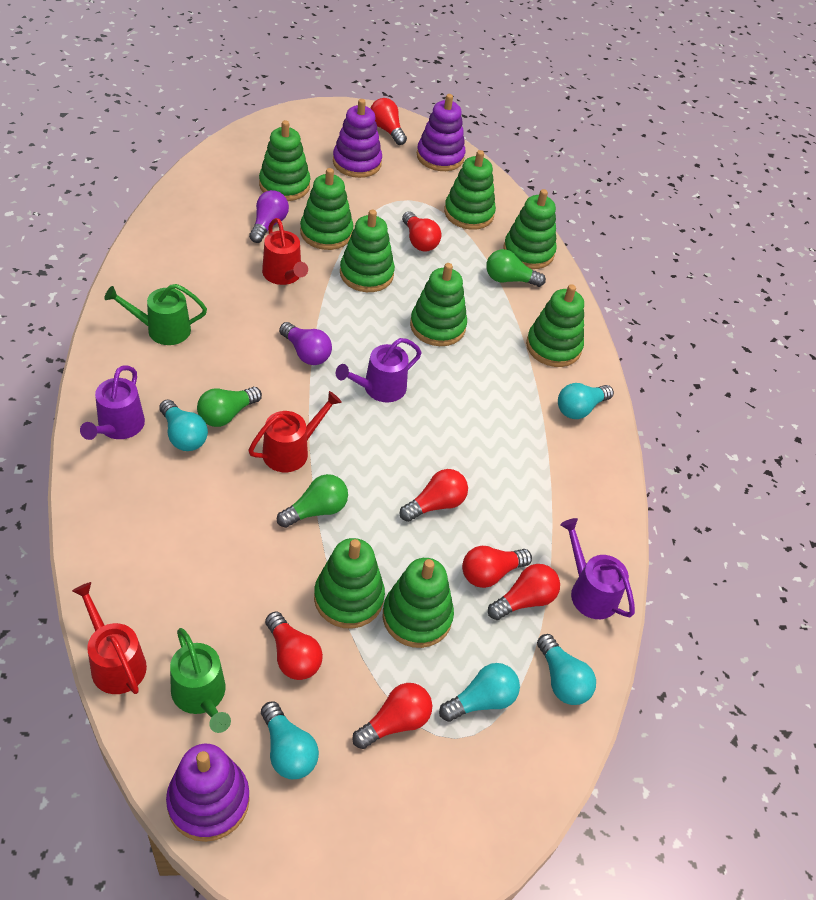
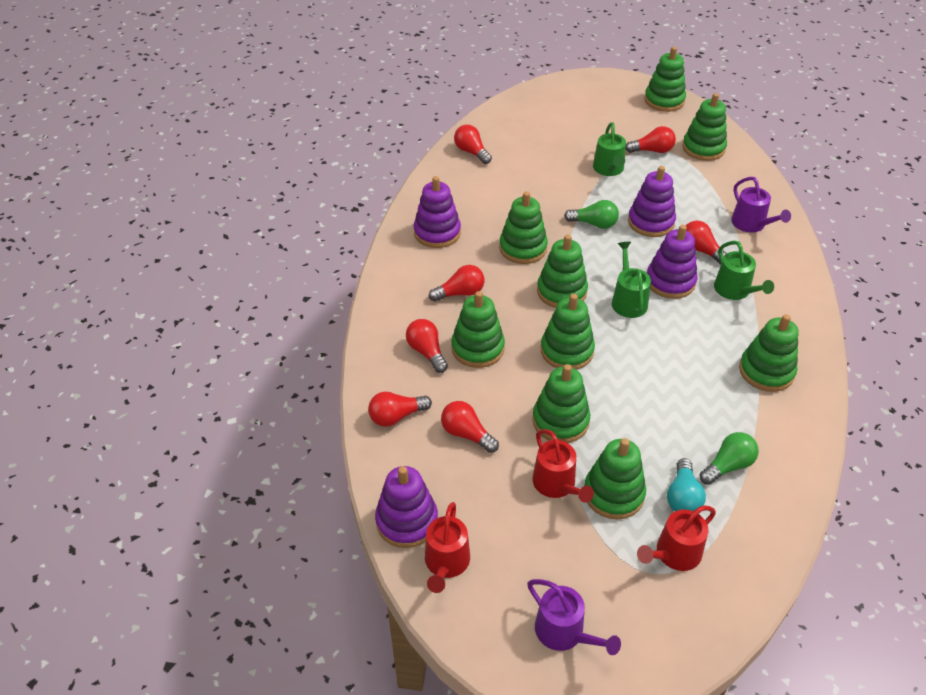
green light bulb: 3 -> 2
green watering can: 2 -> 3
purple light bulb: 2 -> 0
purple stacking toy: 3 -> 4
purple watering can: 3 -> 2
turquoise light bulb: 5 -> 1

